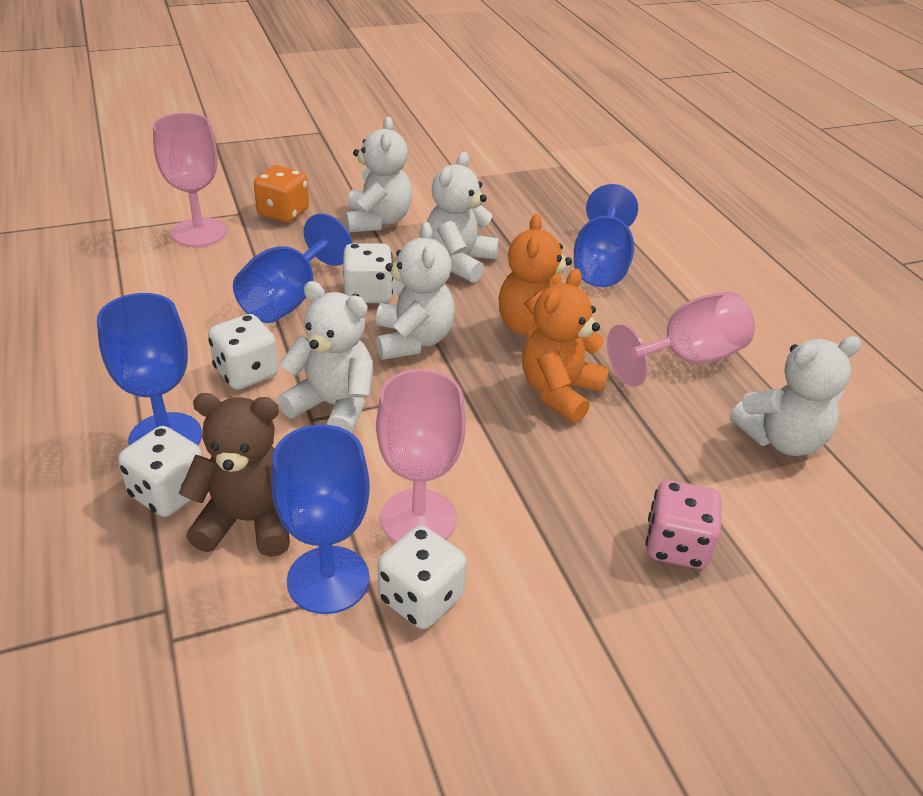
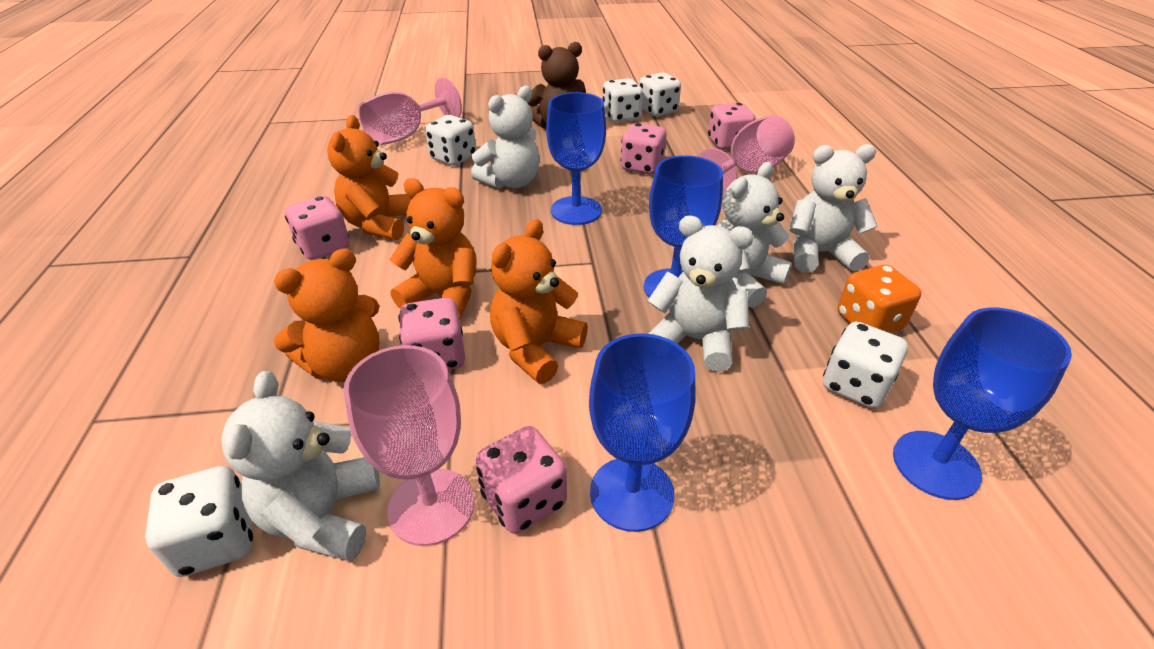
orange teddy bear: 2 -> 4
pink dice: 1 -> 5
white dice: 4 -> 5

